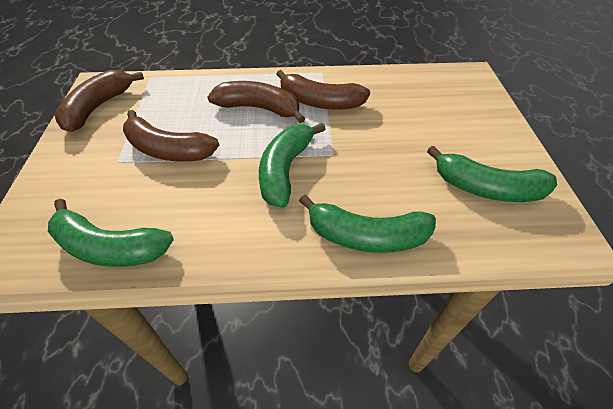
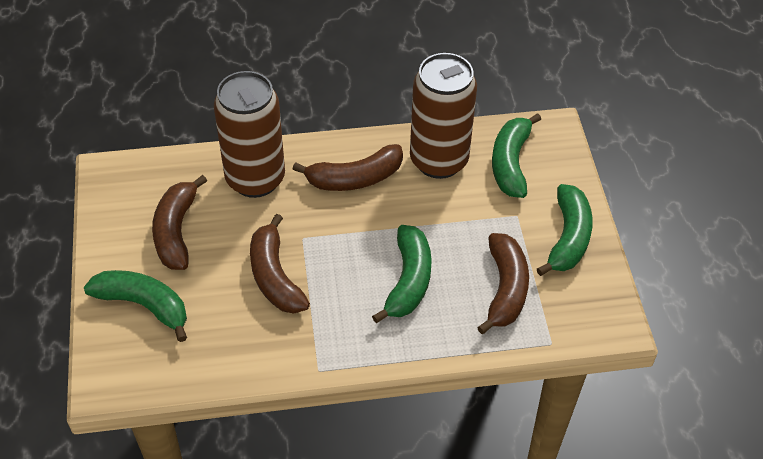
brown can: 0 -> 2

